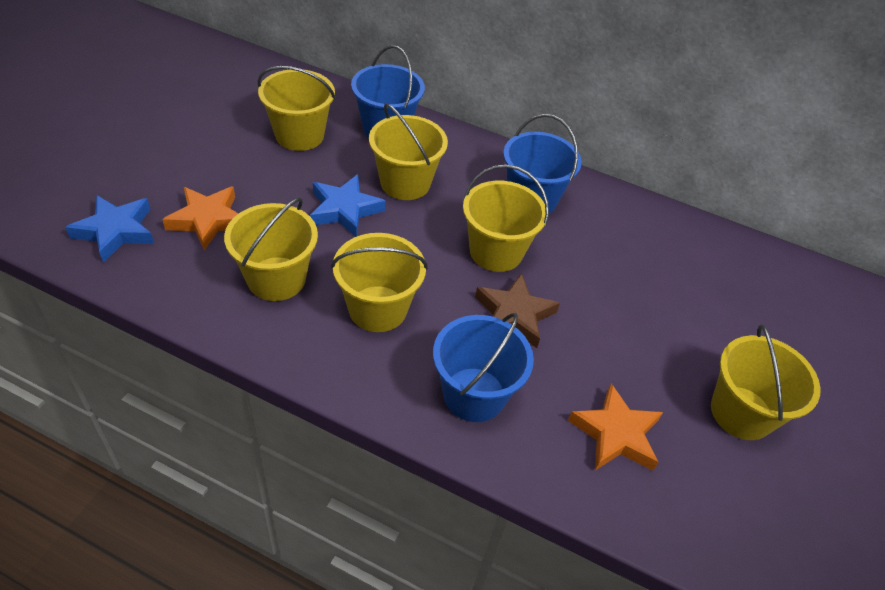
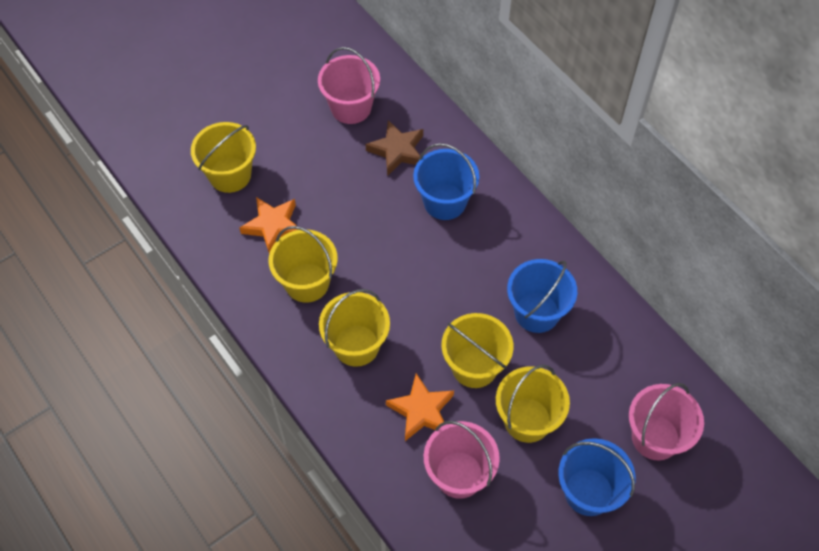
blue star: 2 -> 0
pink bucket: 0 -> 3
yellow bucket: 6 -> 5

